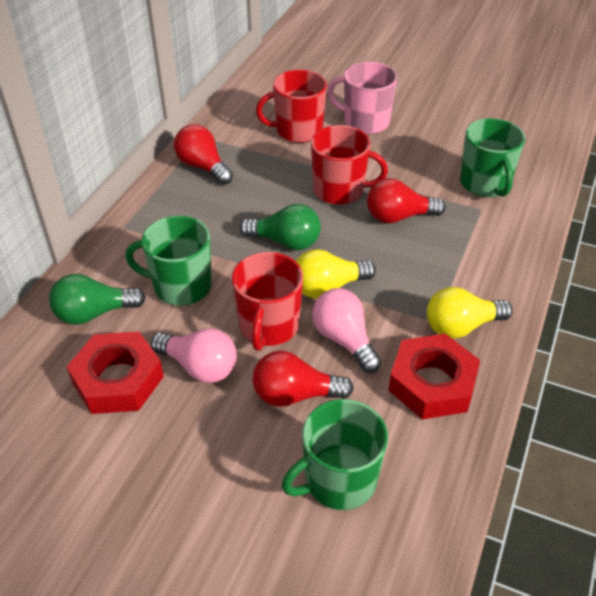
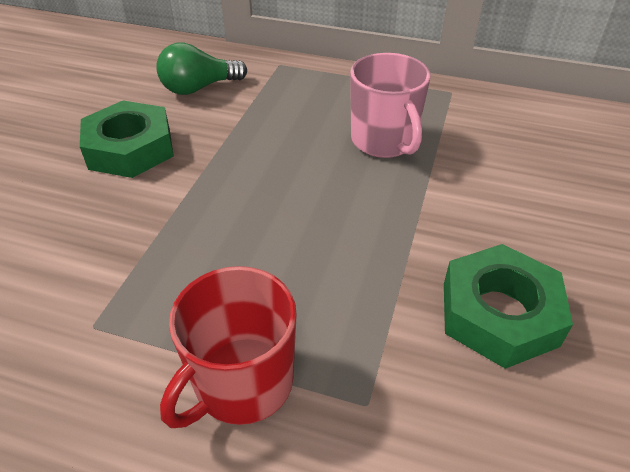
green light bulb: 2 -> 1
green mug: 3 -> 0
green nut: 0 -> 2
pink light bulb: 2 -> 0
red light bulb: 3 -> 0
red mug: 3 -> 1
red nut: 2 -> 0
yellow light bulb: 2 -> 0

